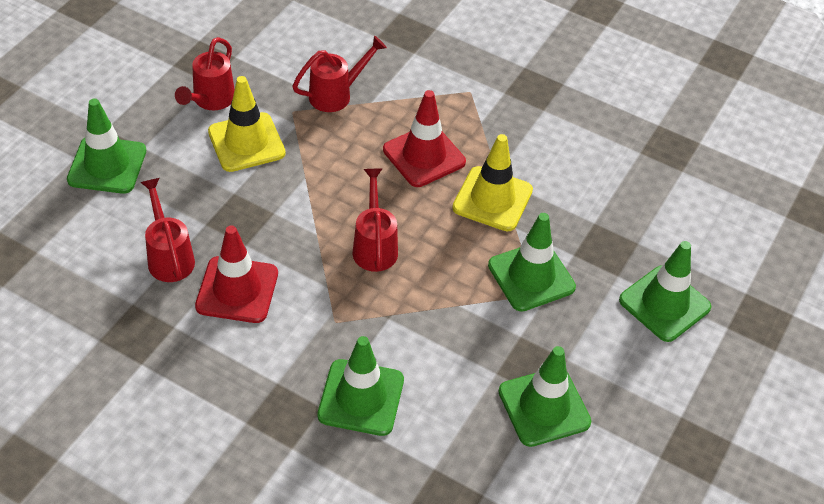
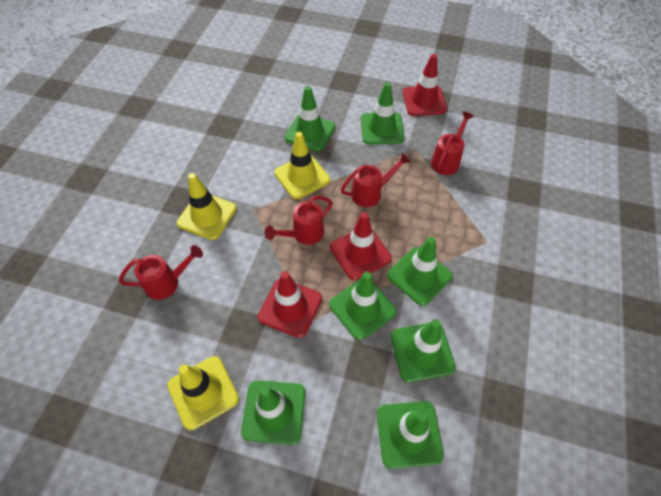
green traffic cone: 5 -> 7
red traffic cone: 2 -> 3
yellow traffic cone: 2 -> 3

